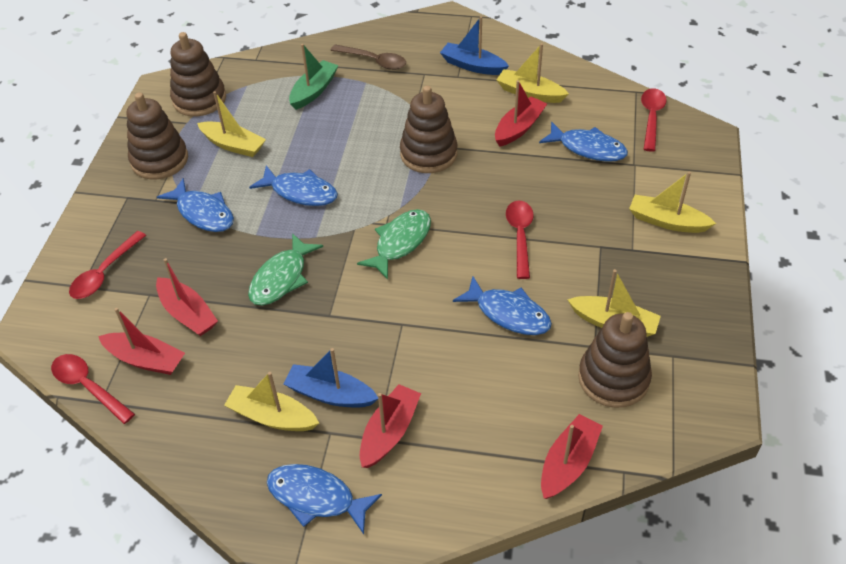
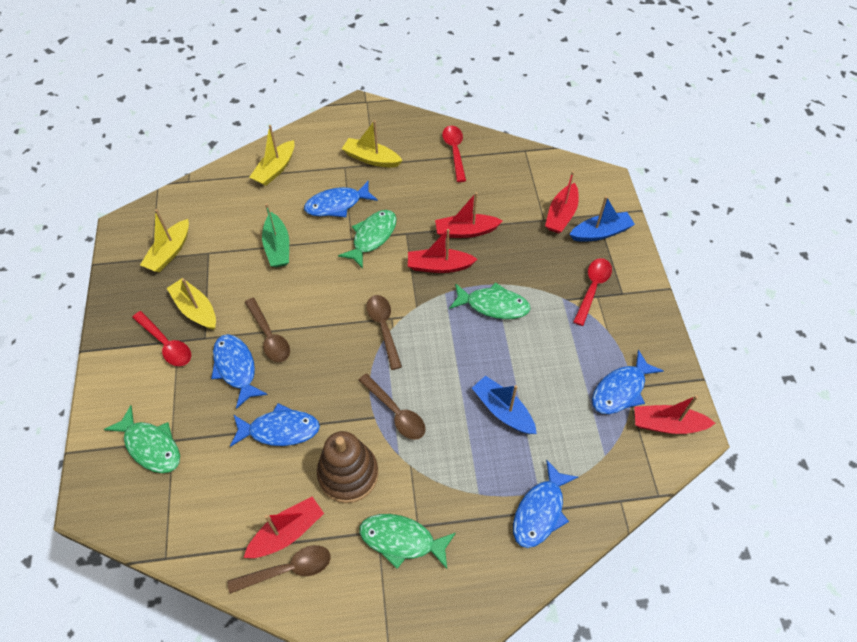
brown spoon: 1 -> 4
brown stacking toy: 4 -> 1
green fish: 2 -> 4
red spoon: 4 -> 3
yellow boat: 5 -> 4

